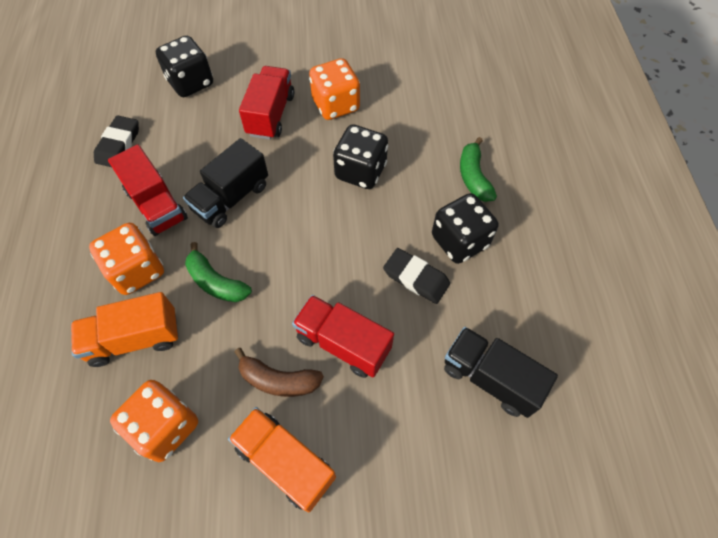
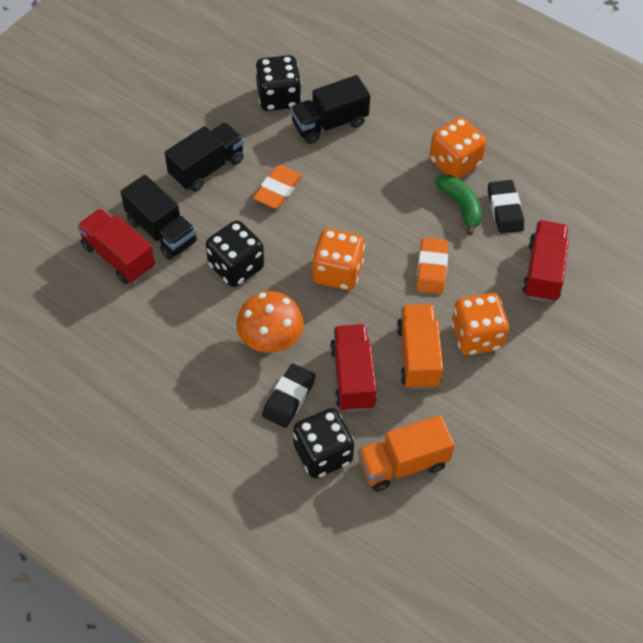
black truck: 2 -> 3
brown banana: 1 -> 0
green banana: 2 -> 1
orange eraser: 0 -> 2
orange mushroom: 0 -> 1

